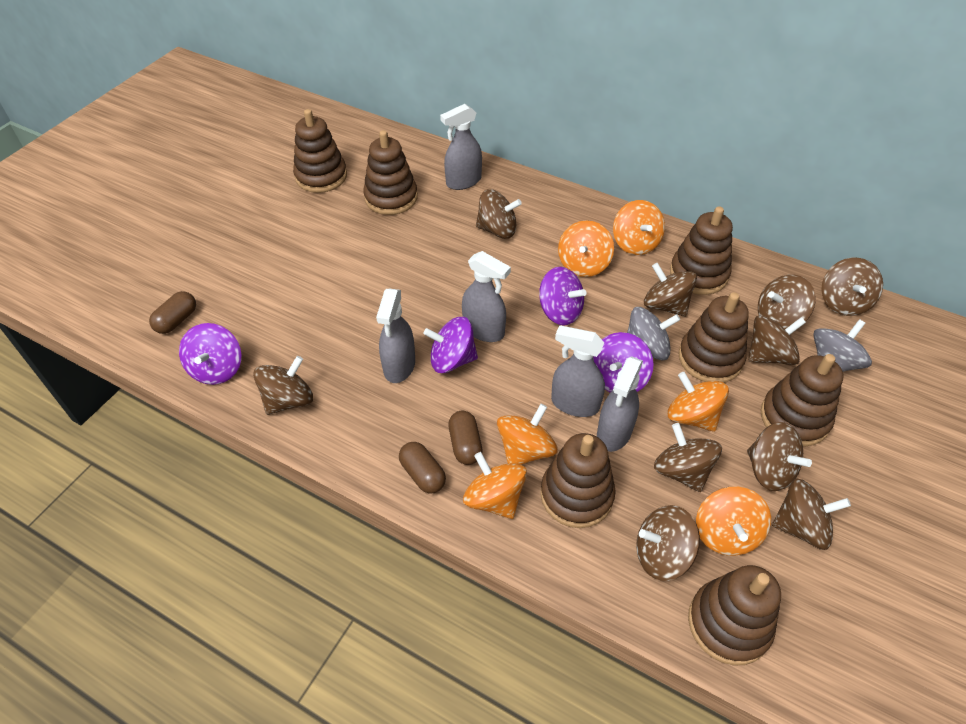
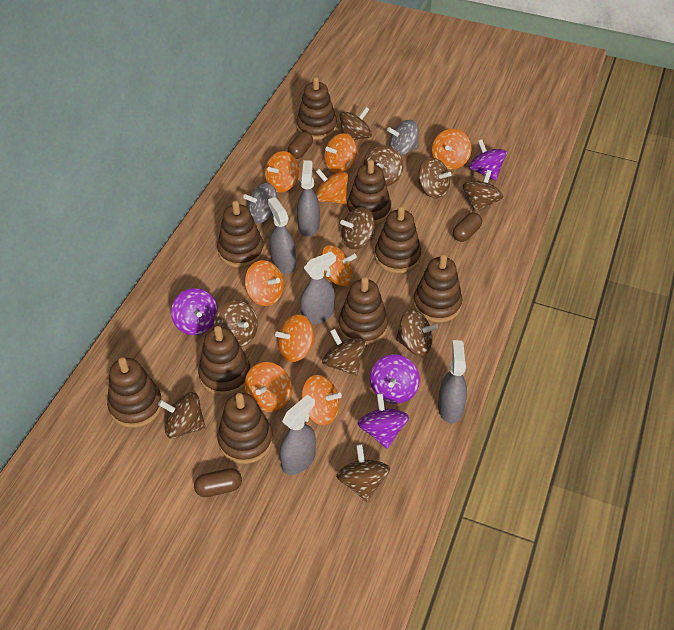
brown stacking toy: 7 -> 9
orange spinning top: 6 -> 9

